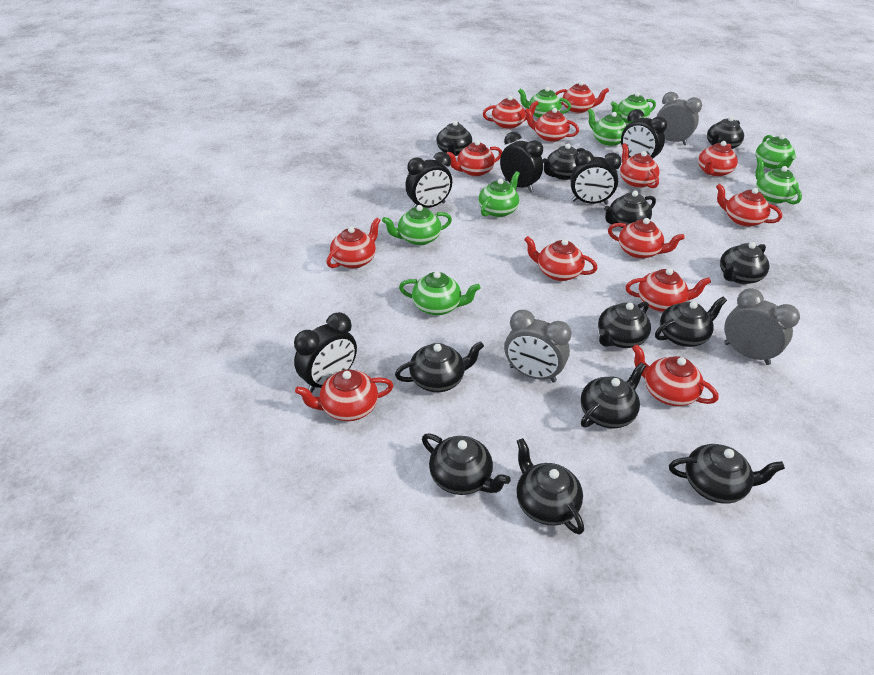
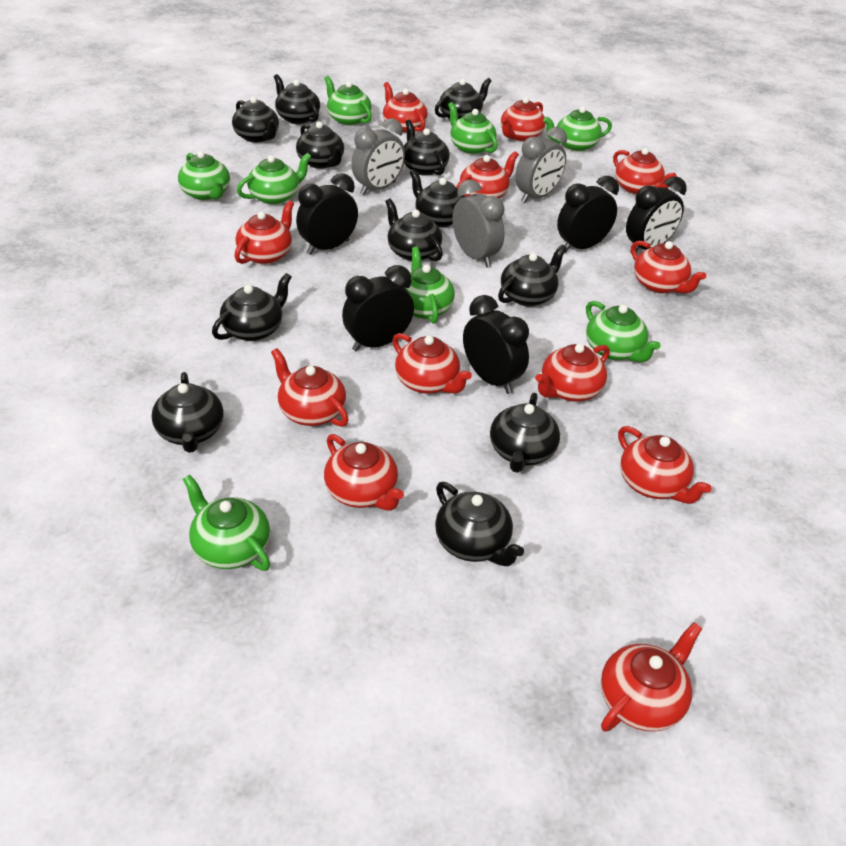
red teapot: 13 -> 12

